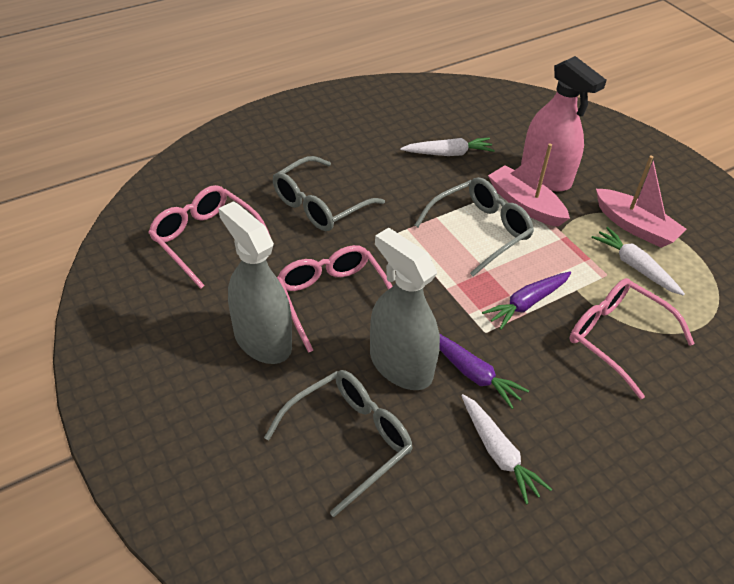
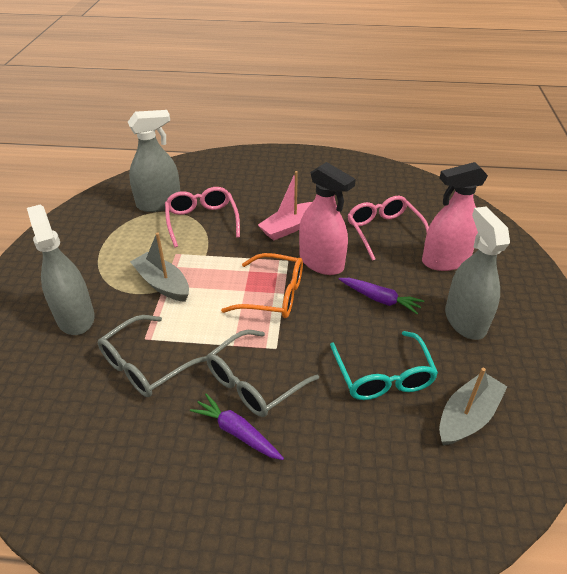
grey boat: 0 -> 2
grey glasses: 3 -> 2
grey spray bottle: 2 -> 3
orange glasses: 0 -> 1
pink boat: 2 -> 1
pink glasses: 3 -> 2
pink spray bottle: 1 -> 2
turquoise glasses: 0 -> 1
white carrot: 3 -> 0

